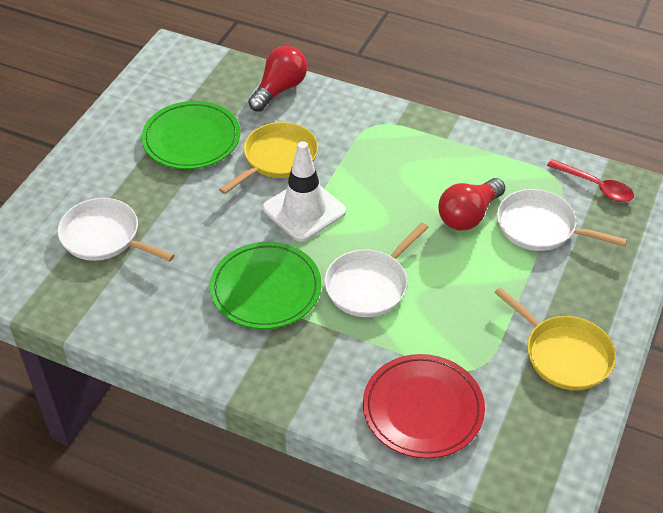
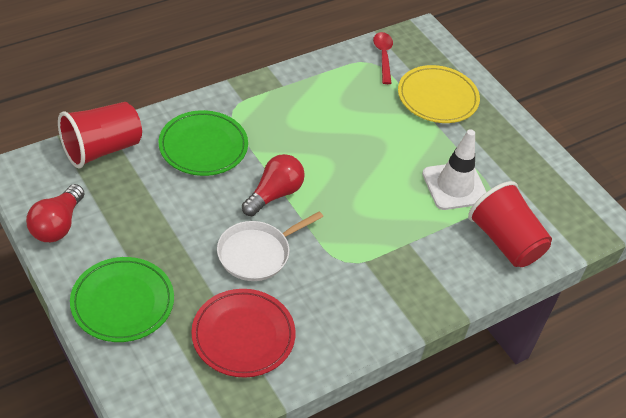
red cup: 0 -> 2
white pan: 3 -> 1
yellow pan: 2 -> 0
yellow plate: 0 -> 1

